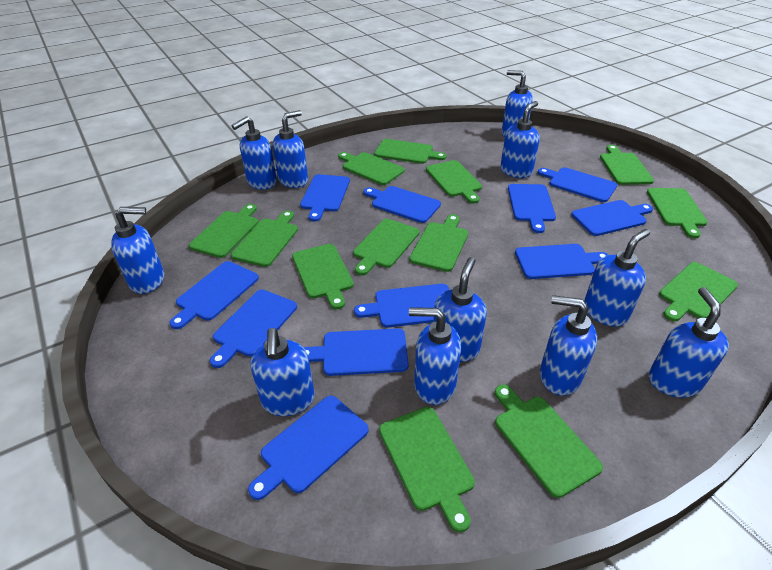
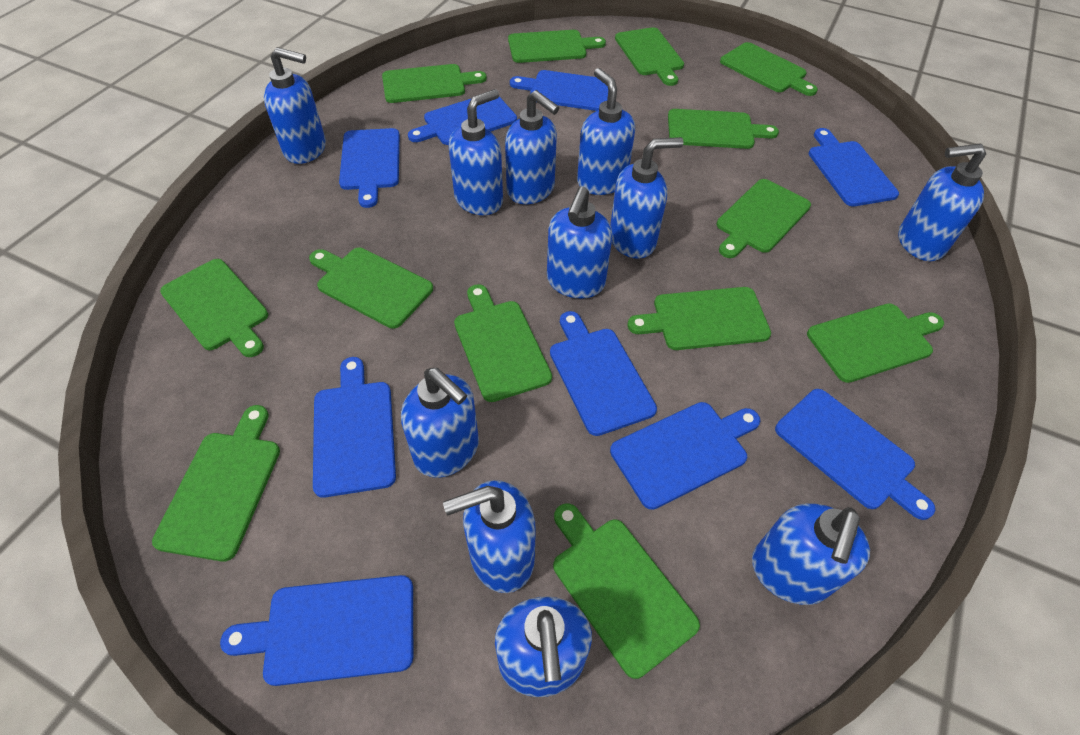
blue cutting board: 11 -> 9

